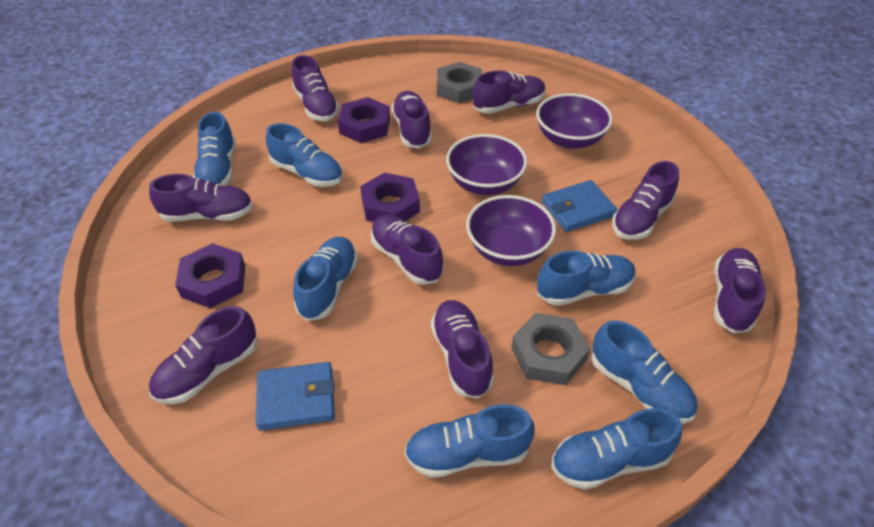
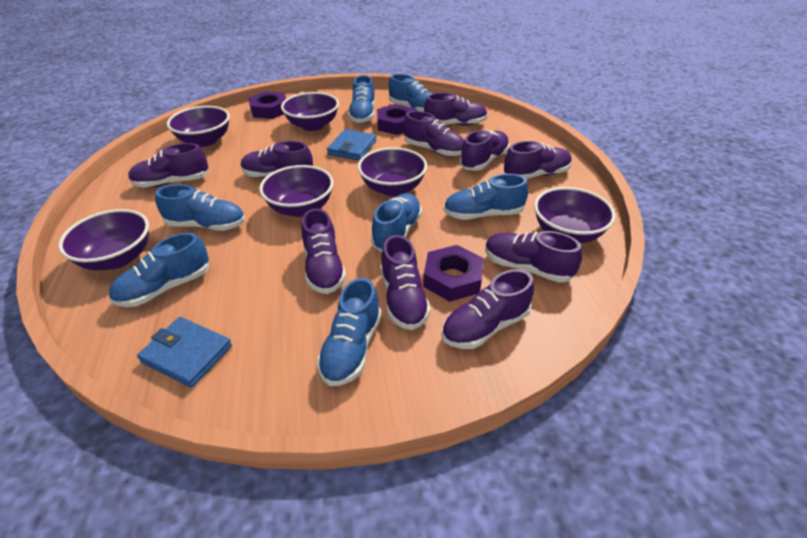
grey nut: 2 -> 0
purple bowl: 3 -> 6
purple shoe: 9 -> 10

